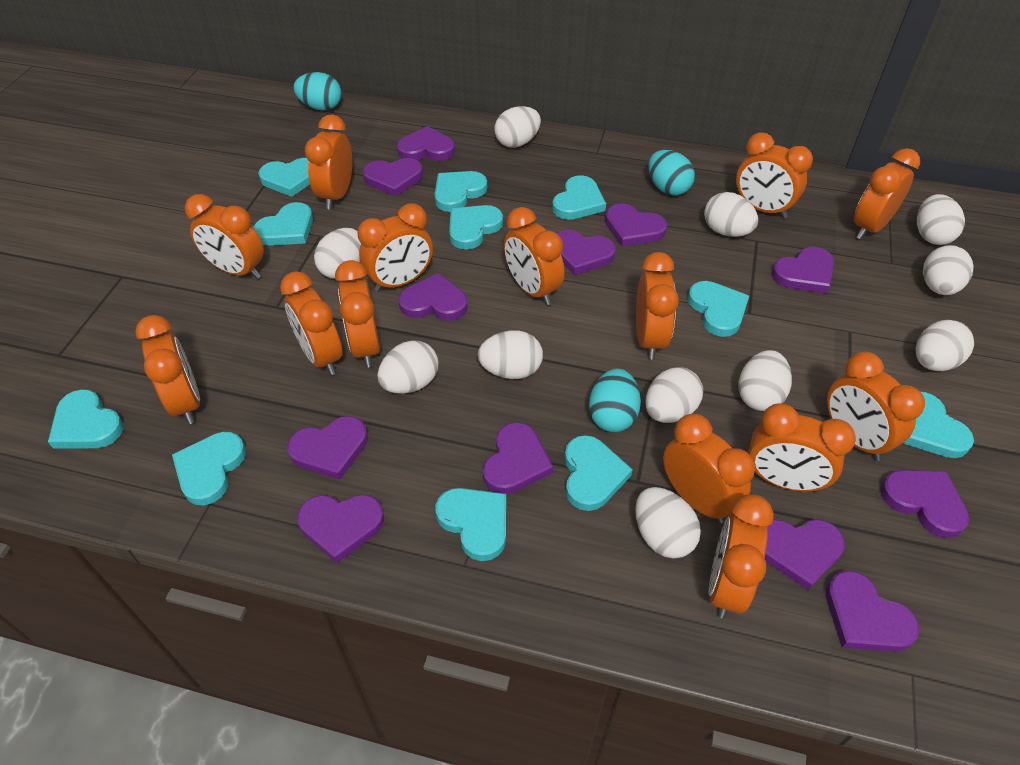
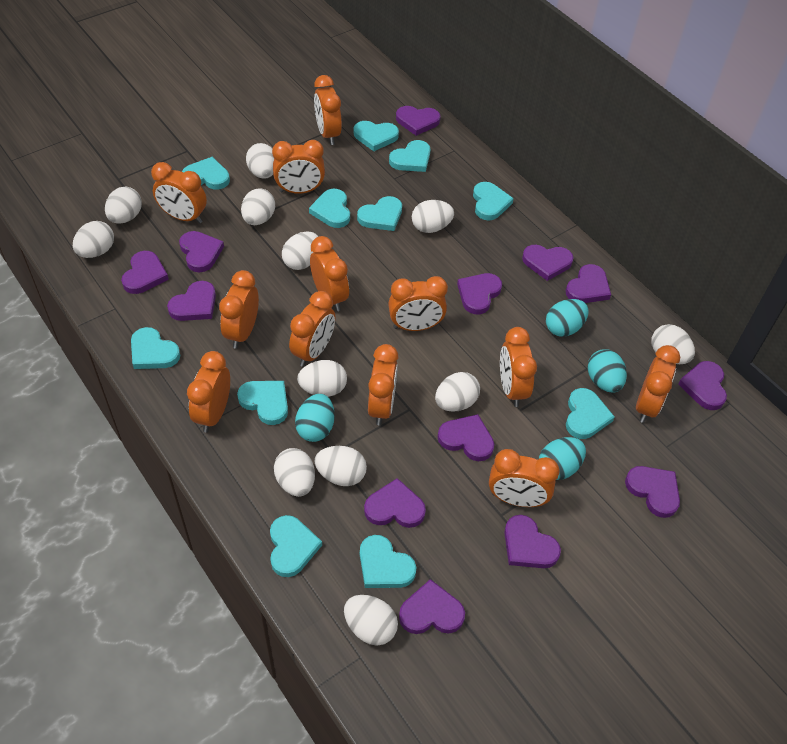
orange clock: 14 -> 12
purple heart: 12 -> 13
turquoise egg: 3 -> 4
white egg: 11 -> 12

